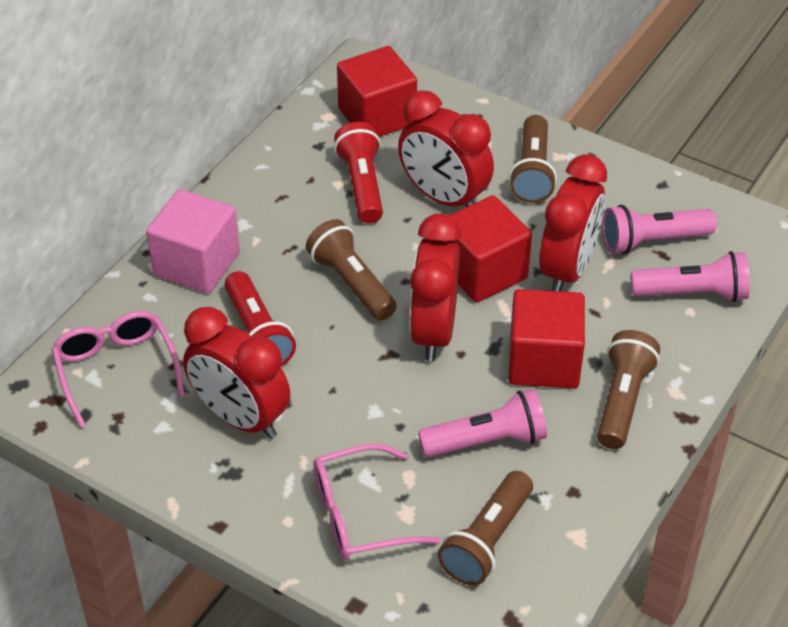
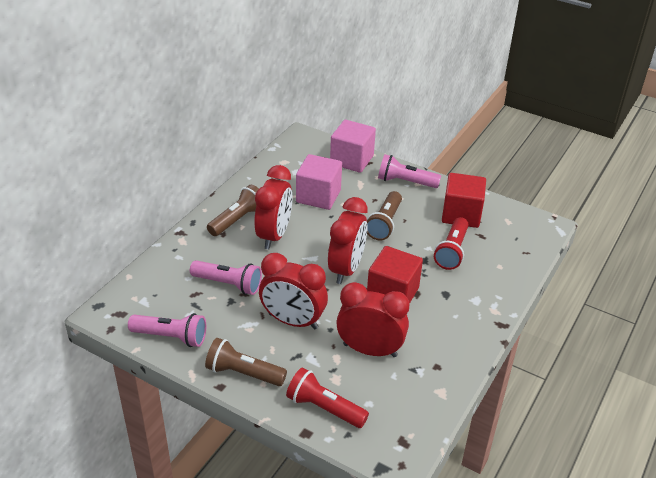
brown flashlight: 4 -> 3
pink cube: 1 -> 2
pink glasses: 2 -> 0
red cube: 3 -> 2

